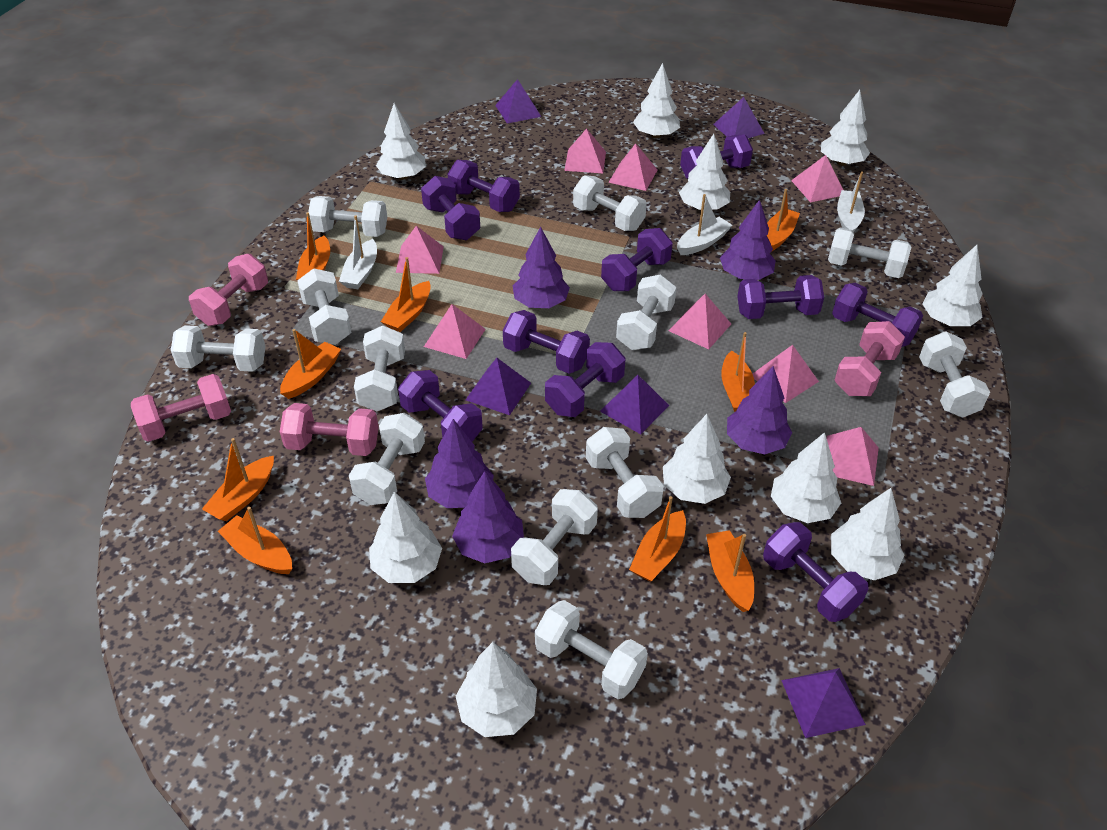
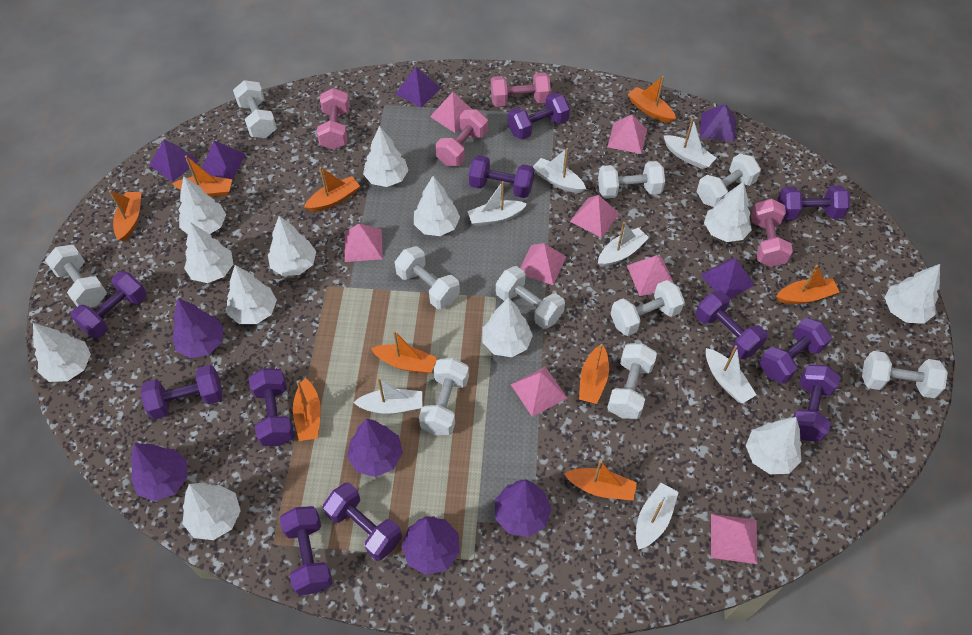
purple dumbbell: 10 -> 11
white boat: 3 -> 7
white dumbbell: 12 -> 10
white tree: 10 -> 12

